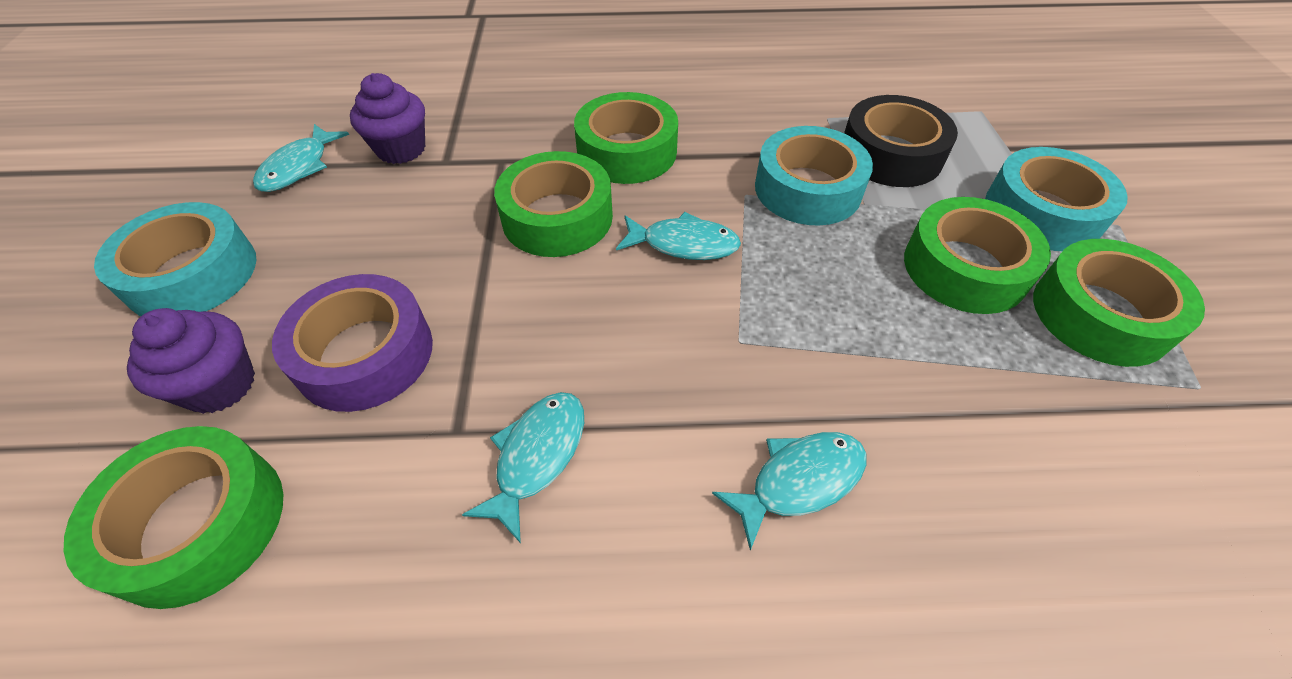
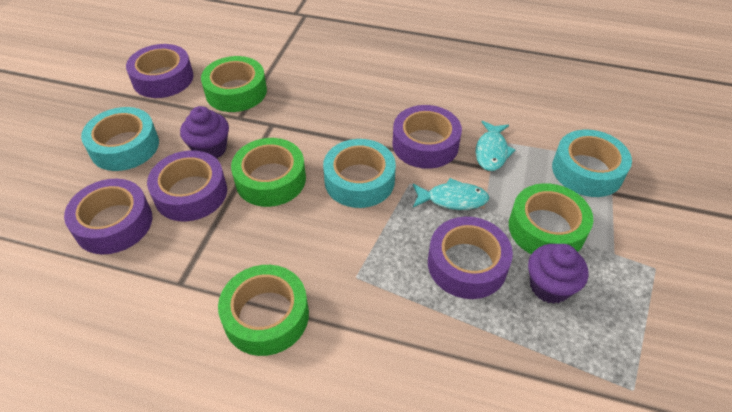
black tape: 1 -> 0
green tape: 5 -> 4
purple tape: 1 -> 5
turquoise fish: 4 -> 2

